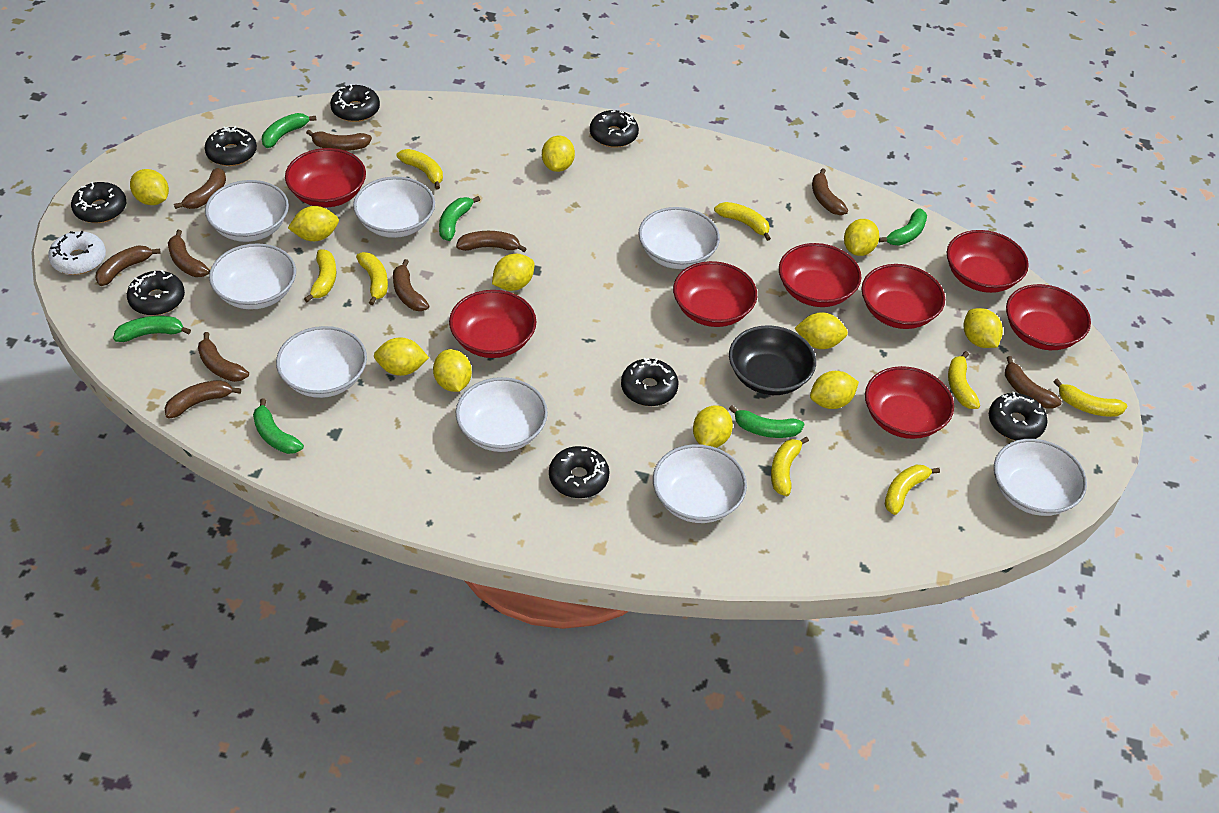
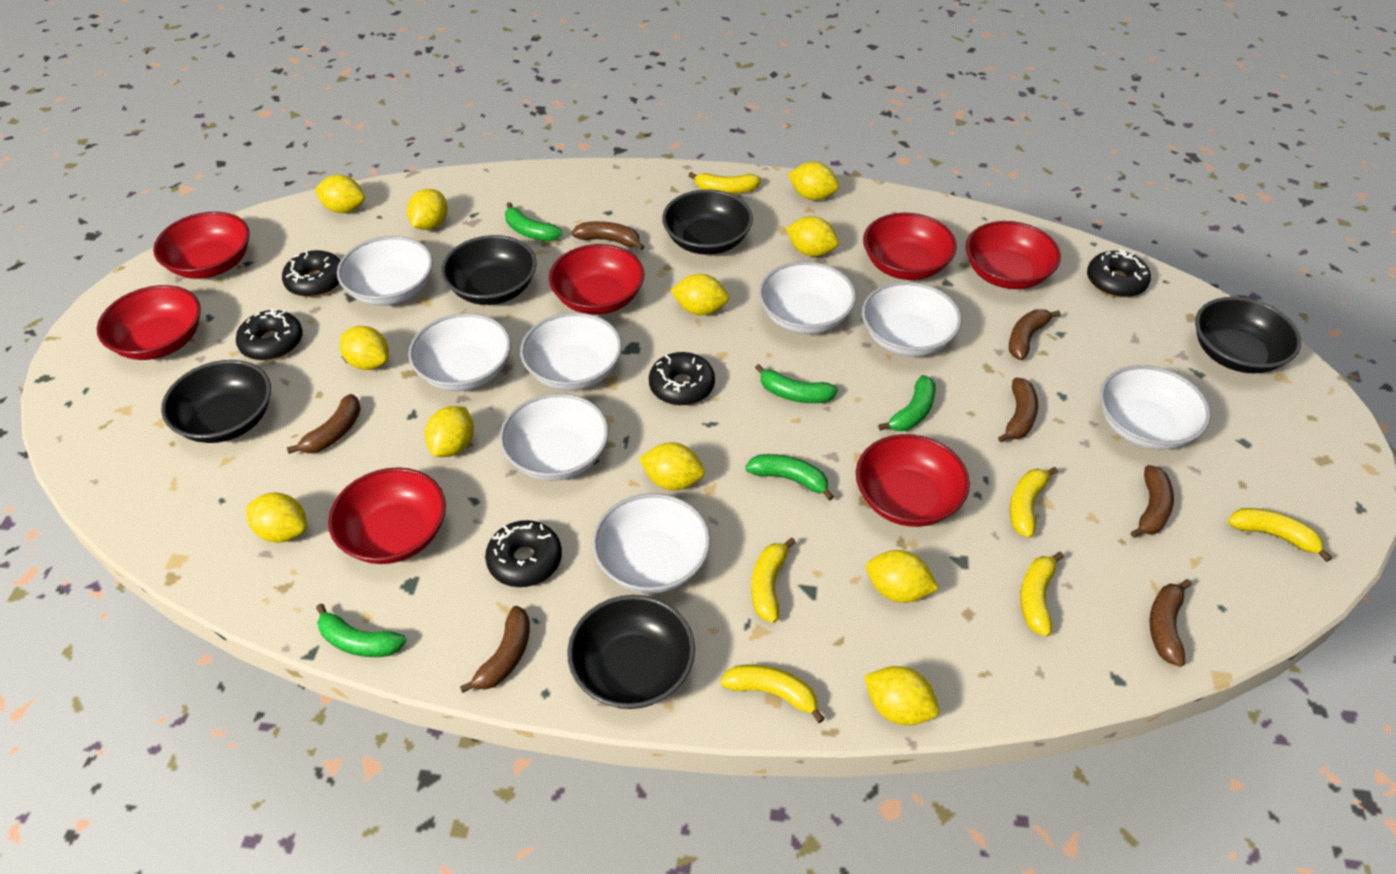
black bowl: 1 -> 5
black donut: 8 -> 5
brown banana: 10 -> 7
green banana: 6 -> 5
red bowl: 8 -> 7
white donut: 1 -> 0
yellow banana: 8 -> 6

